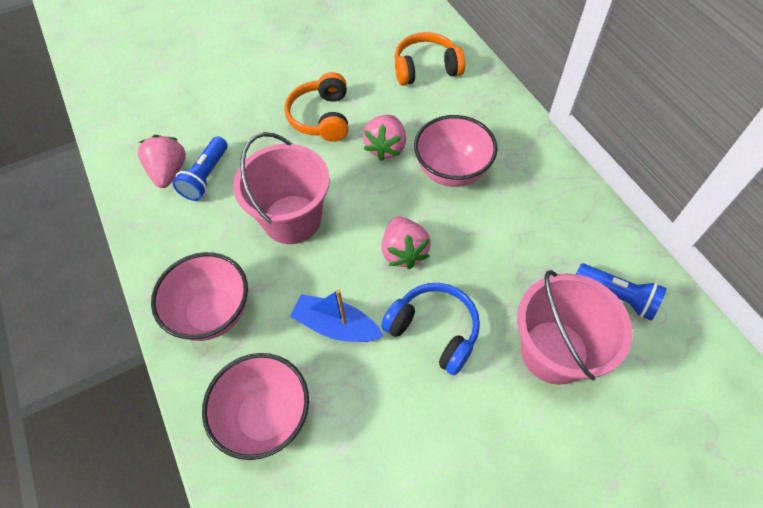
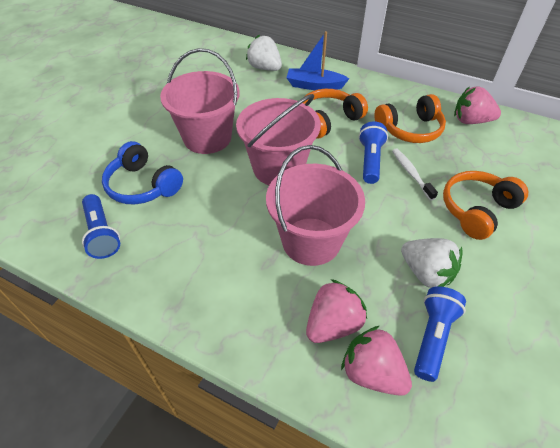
blue flashlight: 2 -> 3
orange headphones: 2 -> 3
pink bowl: 3 -> 0
pink bucket: 2 -> 3
white strawberry: 0 -> 2
white toothbrush: 0 -> 1

